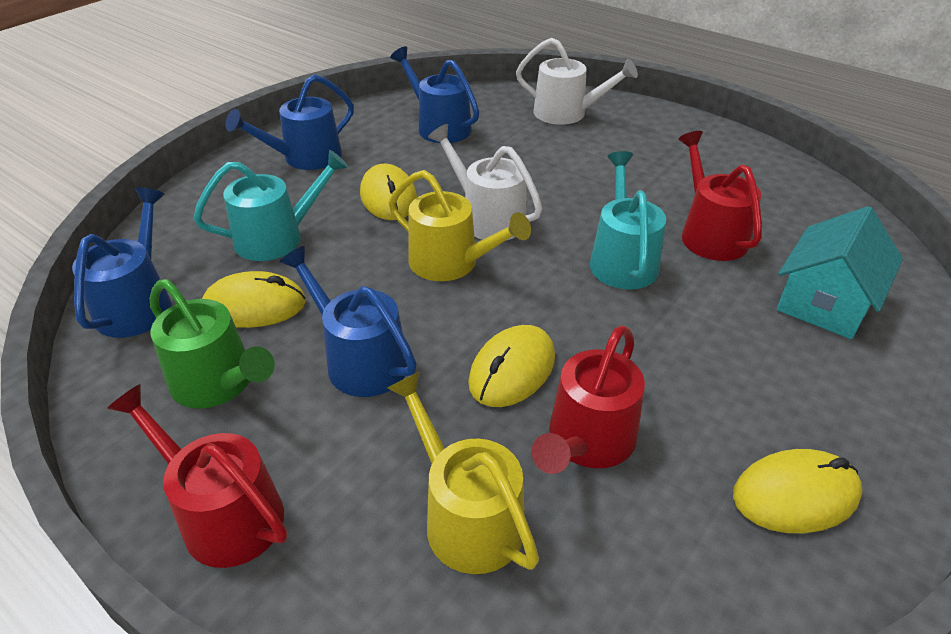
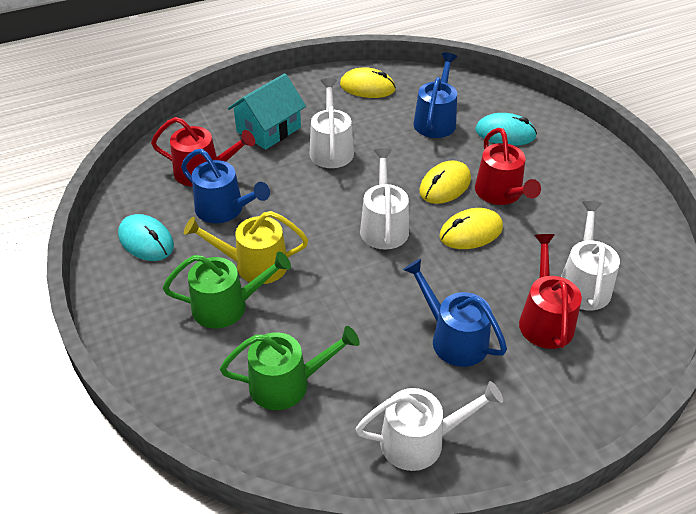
blue watering can: 4 -> 3
green watering can: 1 -> 2
turquoise mouse: 0 -> 2
turquoise watering can: 2 -> 0
white watering can: 2 -> 4
yellow mouse: 4 -> 3
yellow watering can: 2 -> 1

